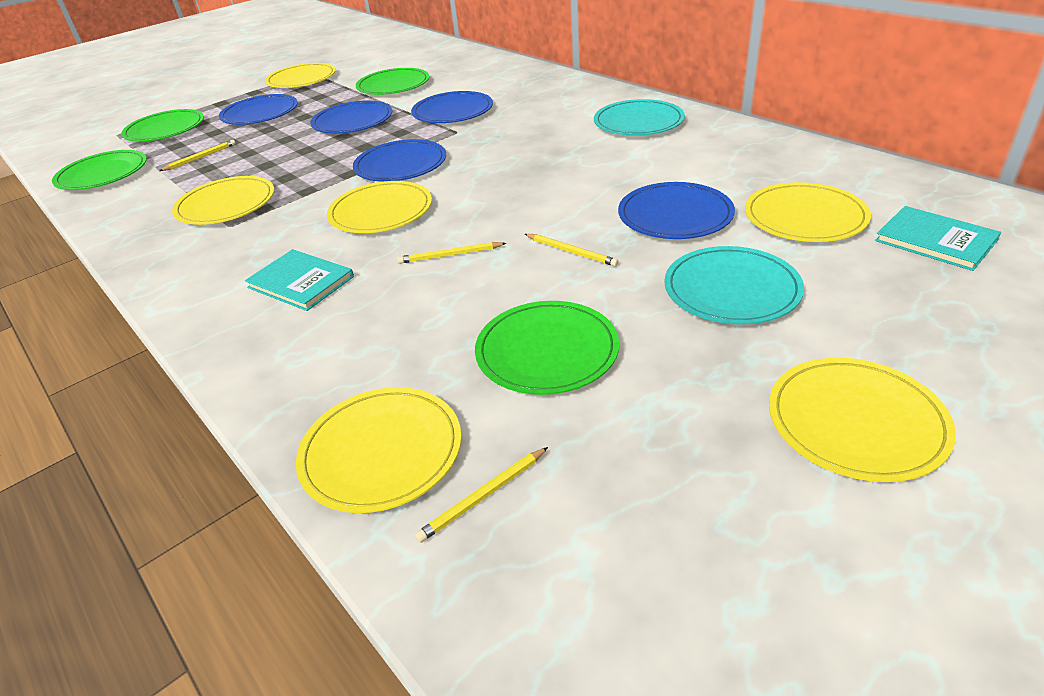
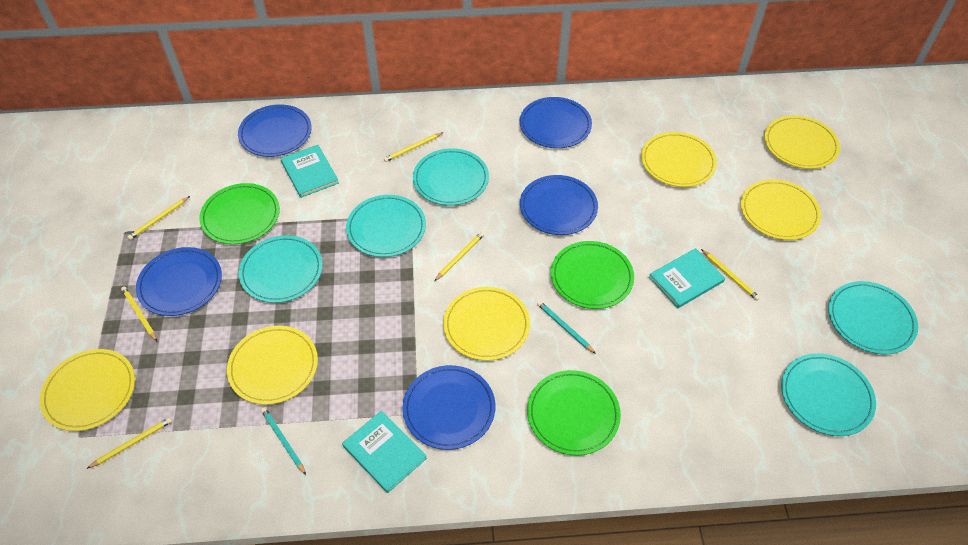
green plate: 4 -> 3
turquoise book: 2 -> 3
turquoise pencil: 0 -> 2
turquoise plate: 2 -> 5
yellow pencil: 4 -> 6

